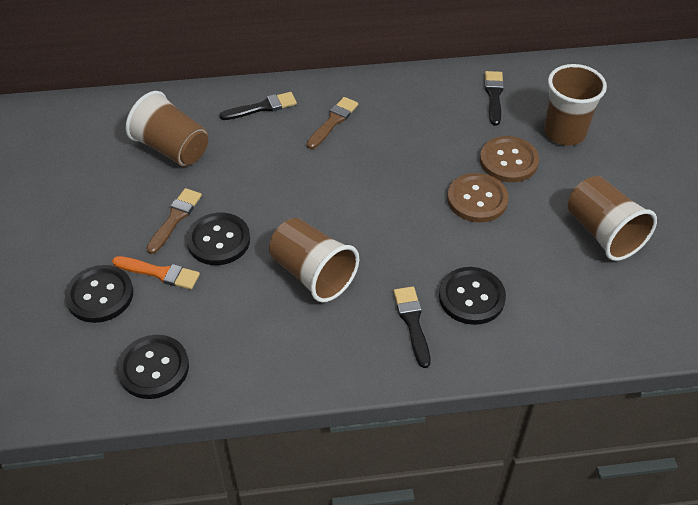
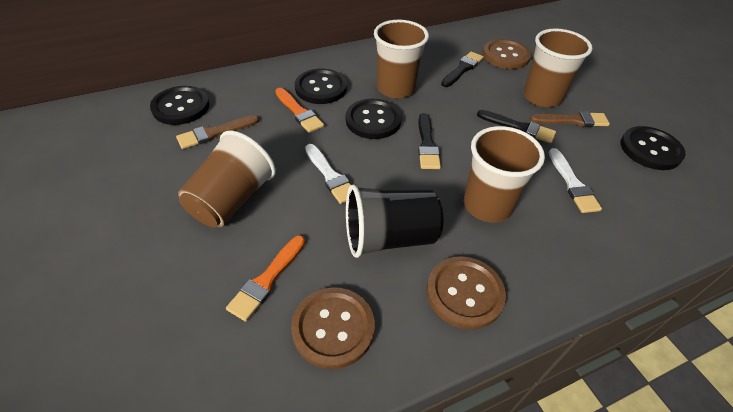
black cup: 0 -> 1
brown button: 2 -> 3
orange brush: 1 -> 2
white brush: 0 -> 2

